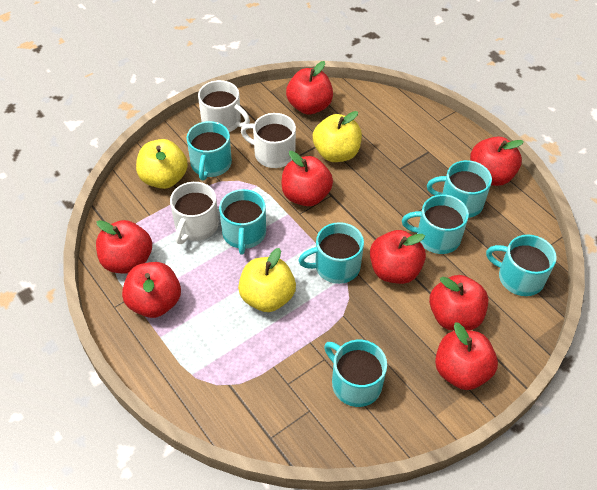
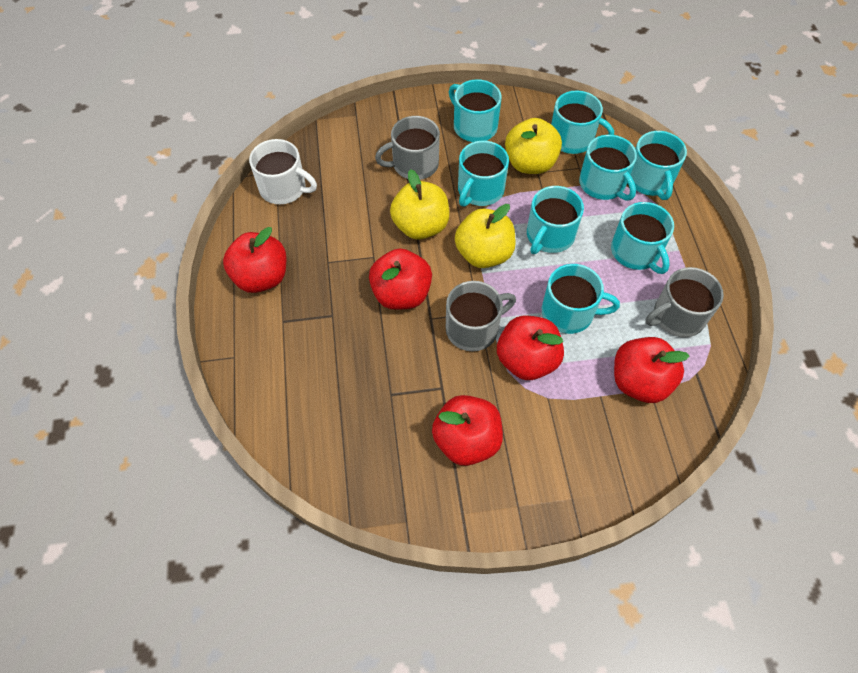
grey mug: 0 -> 3
red apple: 8 -> 5
turquoise mug: 7 -> 8
white mug: 3 -> 1

